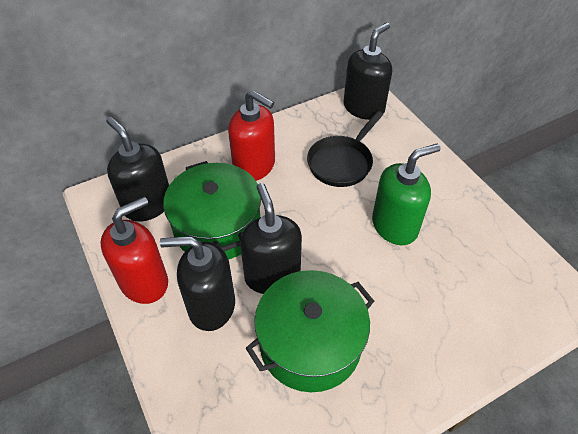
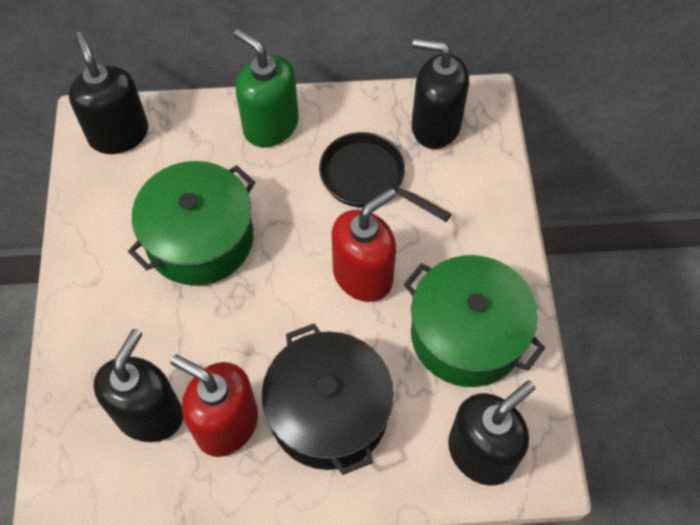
black pot: 0 -> 1

